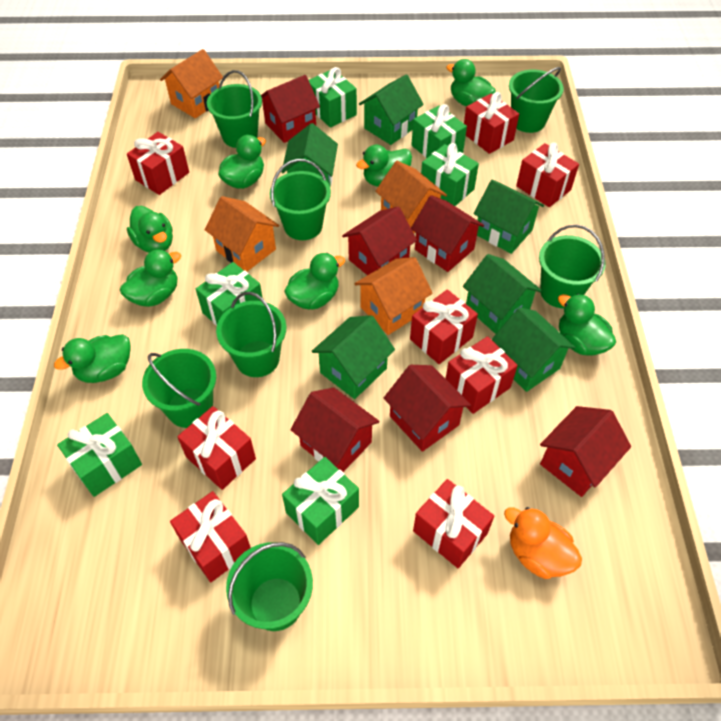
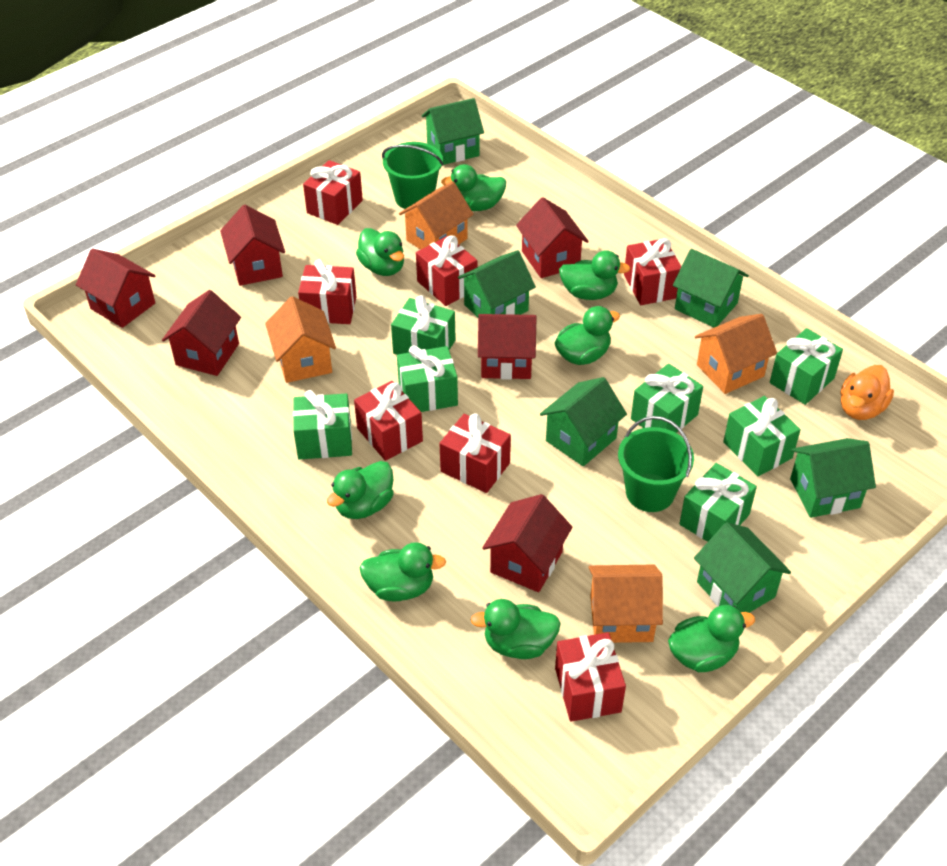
green bucket: 7 -> 2
green gift: 6 -> 7
red gift: 8 -> 7

